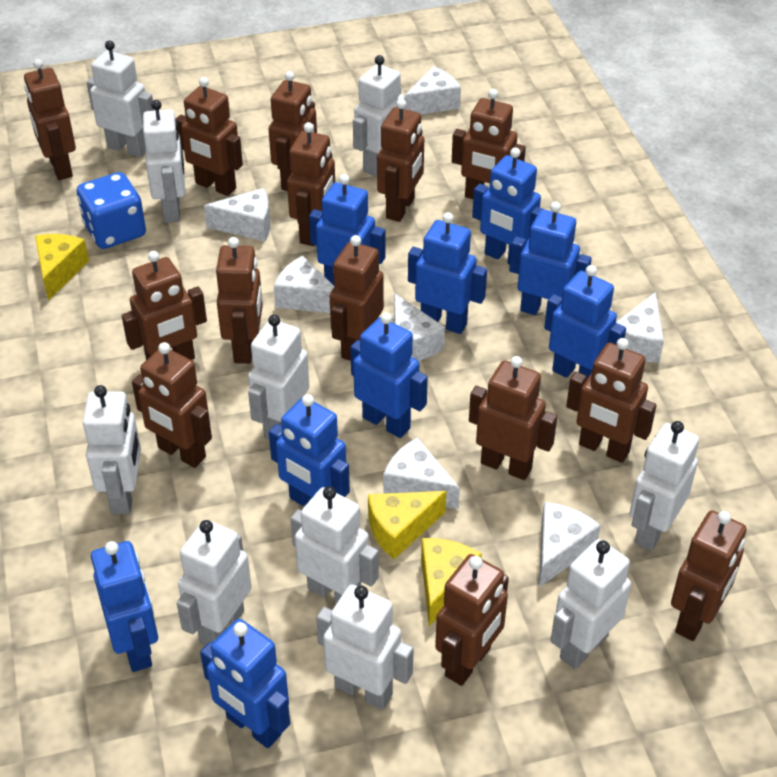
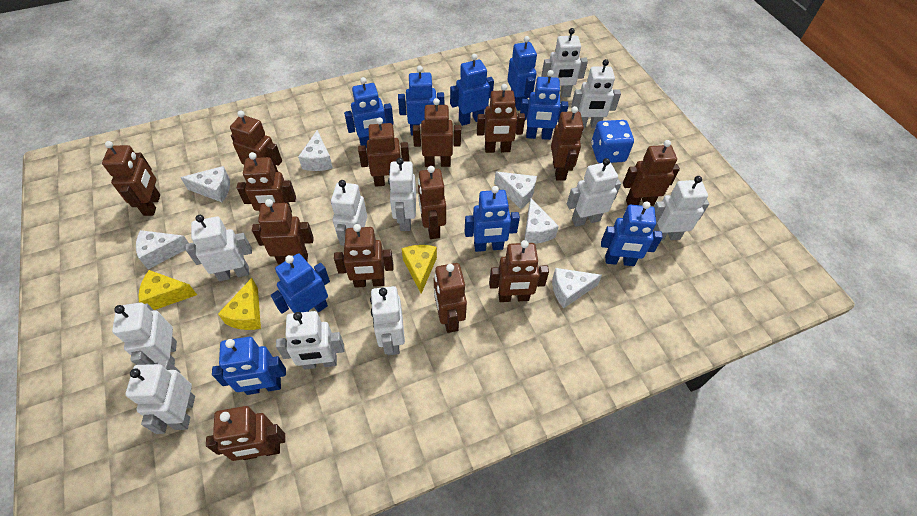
white cheese: 7 -> 6
white robot: 10 -> 11

